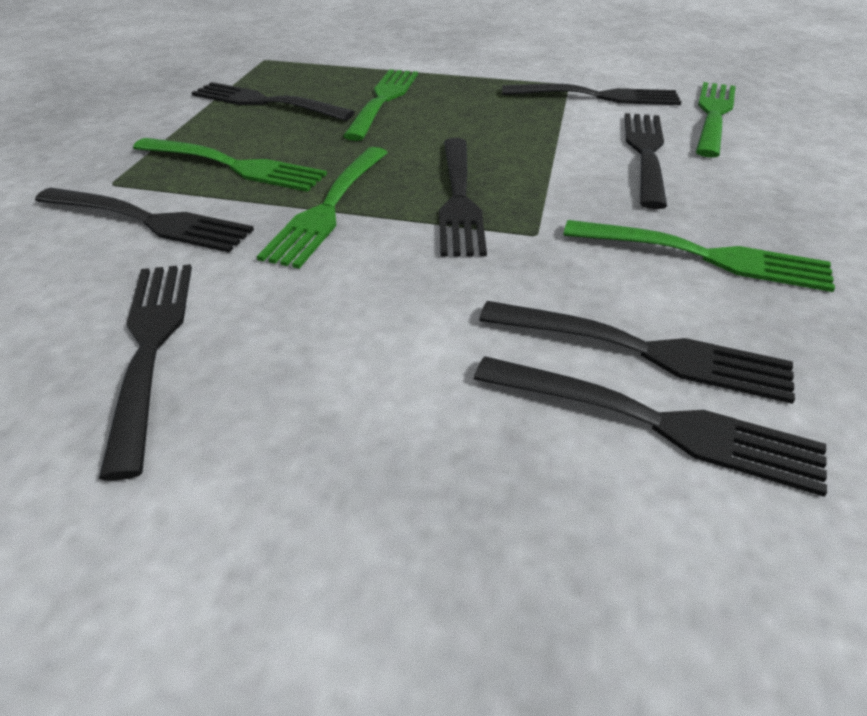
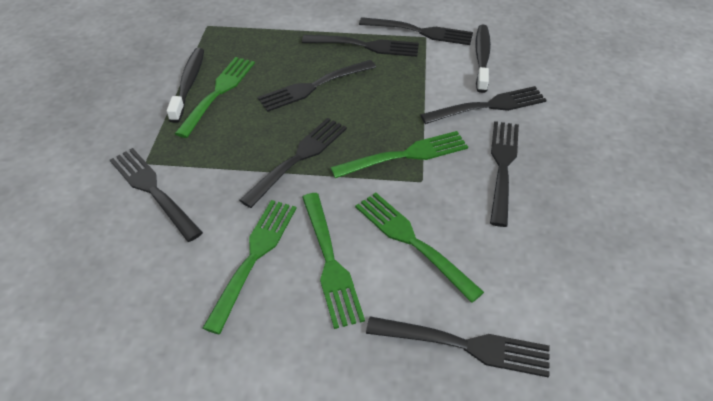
black toothbrush: 0 -> 2

